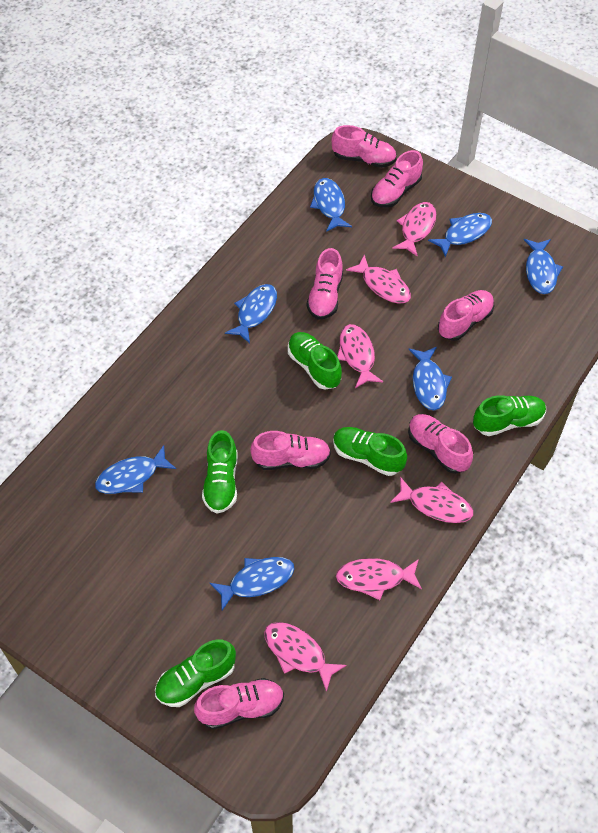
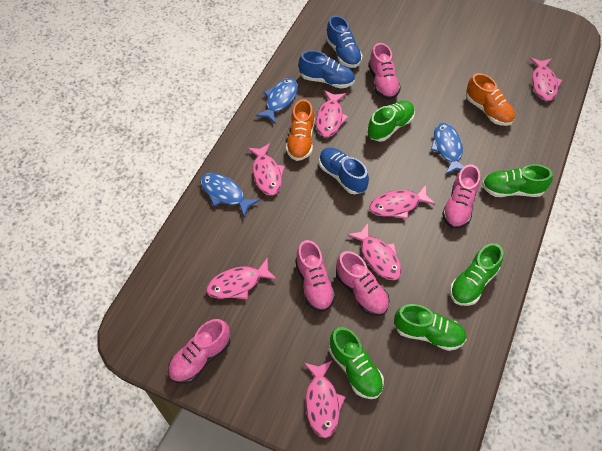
blue fish: 7 -> 3
blue shoe: 0 -> 3
orange shoe: 0 -> 2
pink fish: 6 -> 7
pink shoe: 7 -> 5

